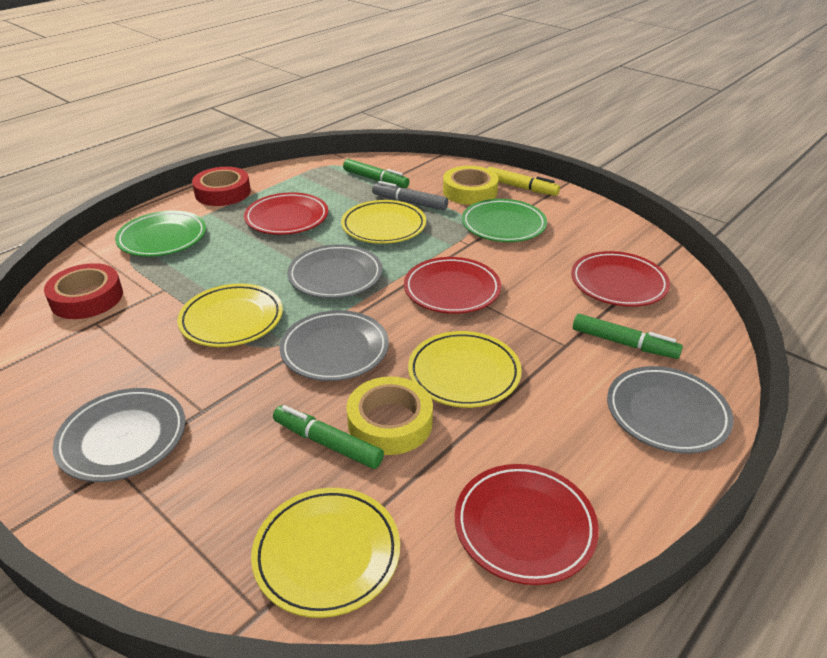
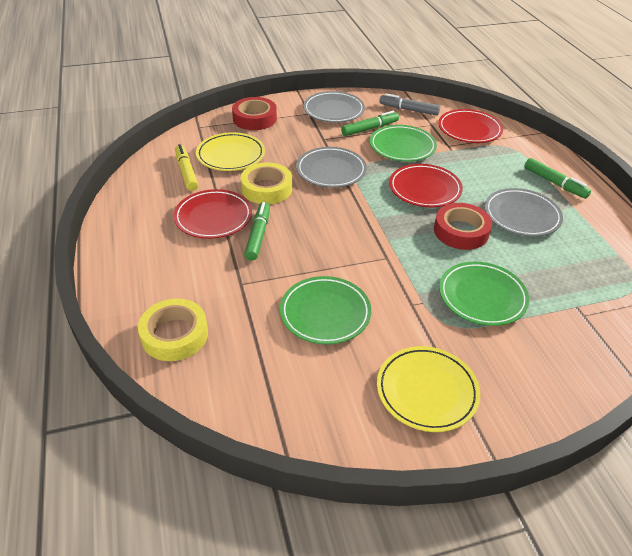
green plate: 2 -> 3
grey plate: 4 -> 3
red plate: 4 -> 3
yellow plate: 4 -> 2

